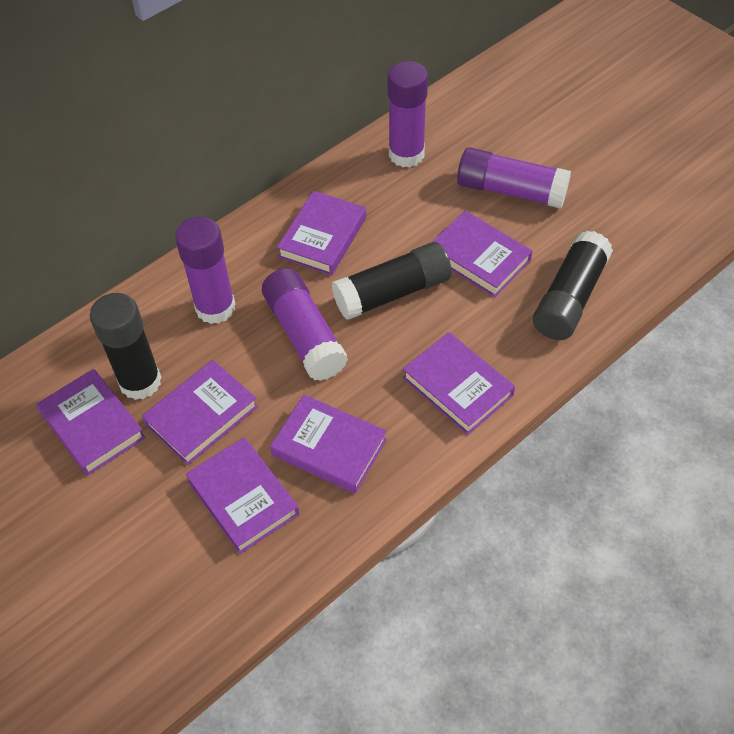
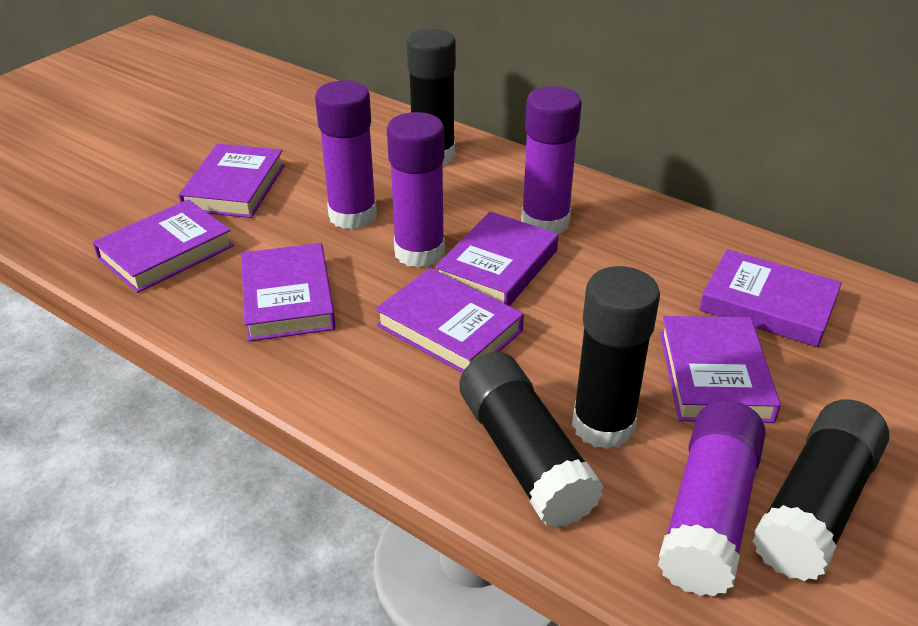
black glue stick: 3 -> 4

